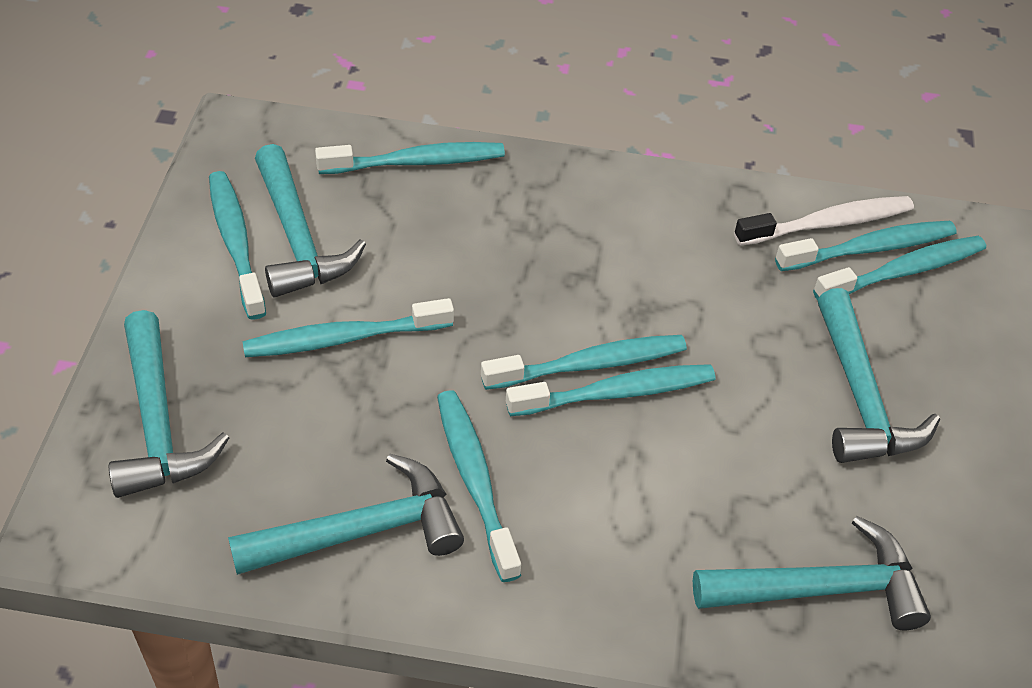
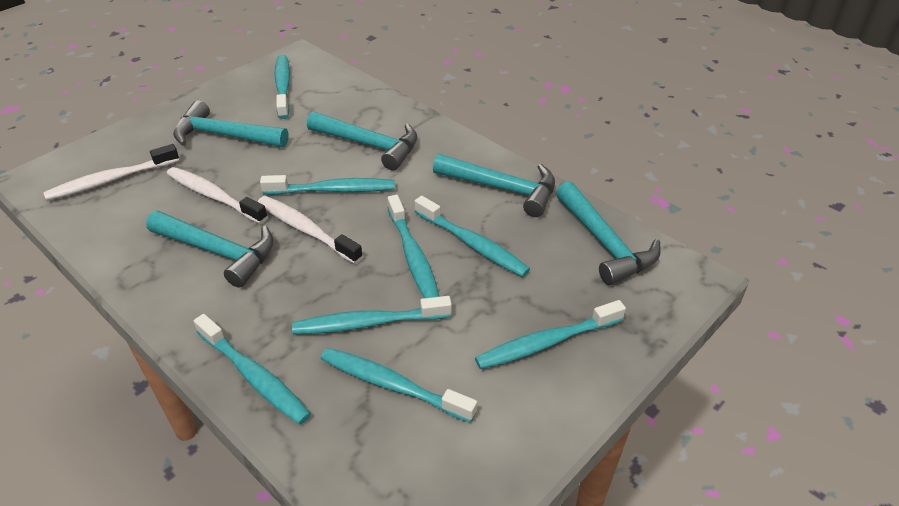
white toothbrush: 1 -> 3

